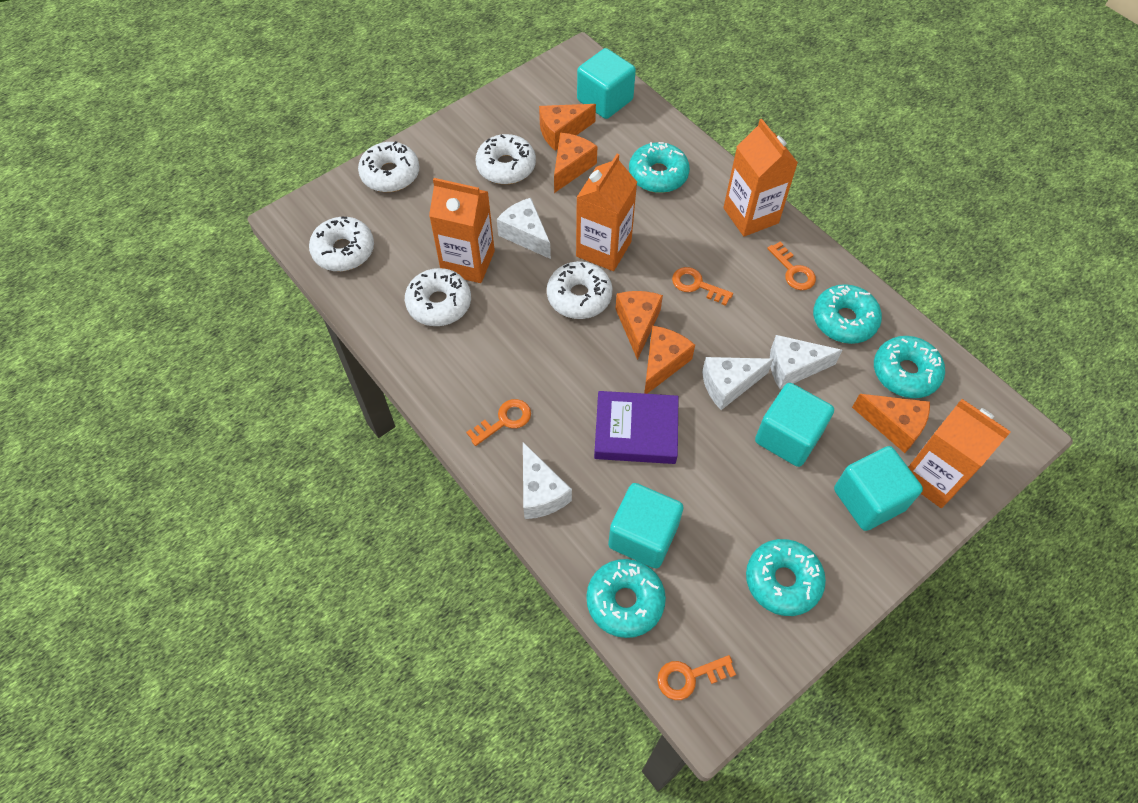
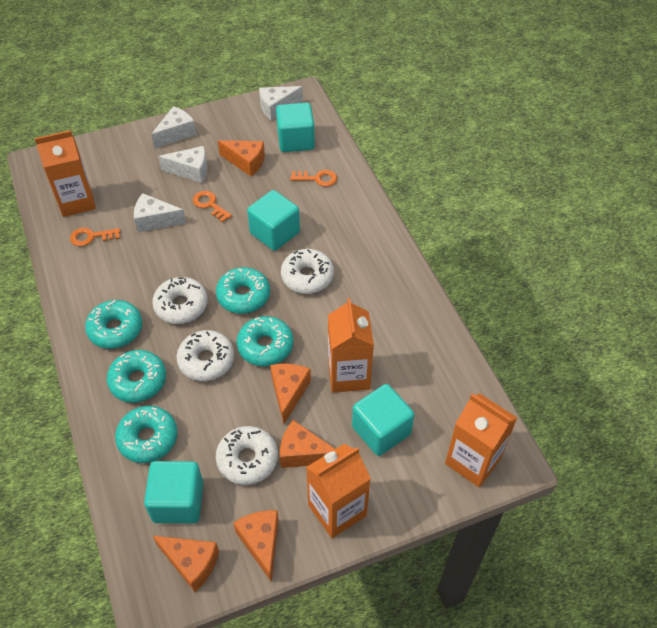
orange key: 4 -> 3
purple book: 1 -> 0
white donut: 5 -> 4

